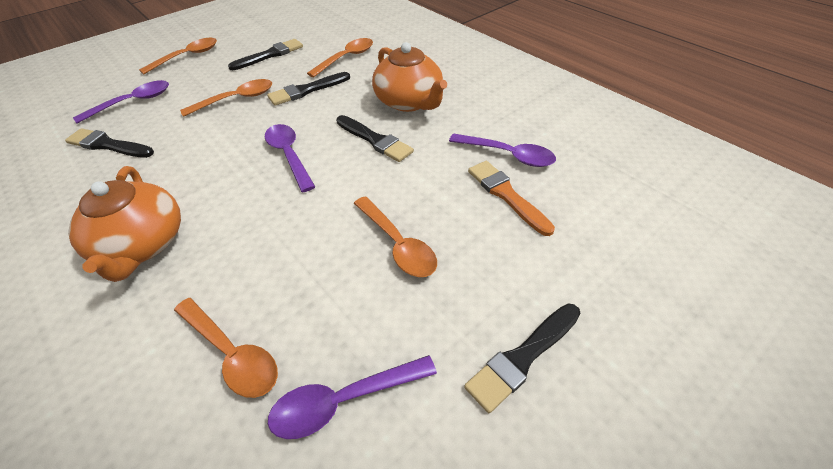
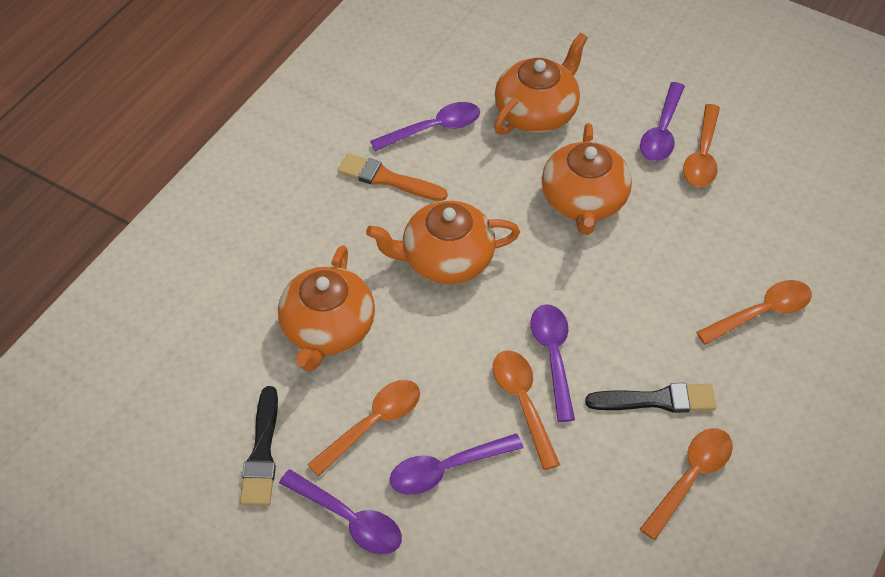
black brush: 5 -> 2
orange teapot: 2 -> 4
purple spoon: 4 -> 5

